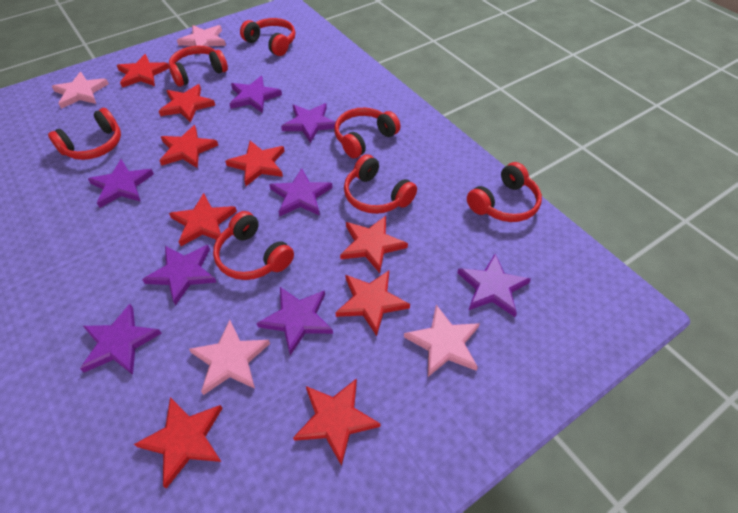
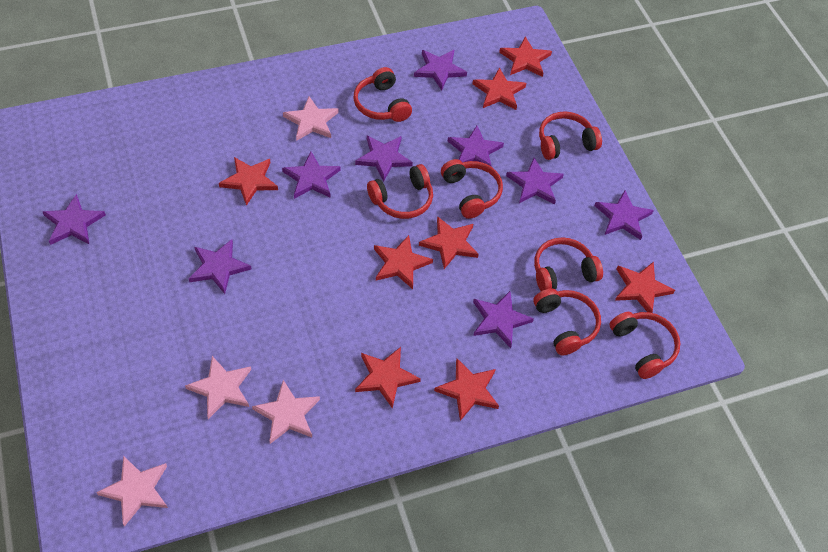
purple star: 8 -> 9
red star: 9 -> 8

